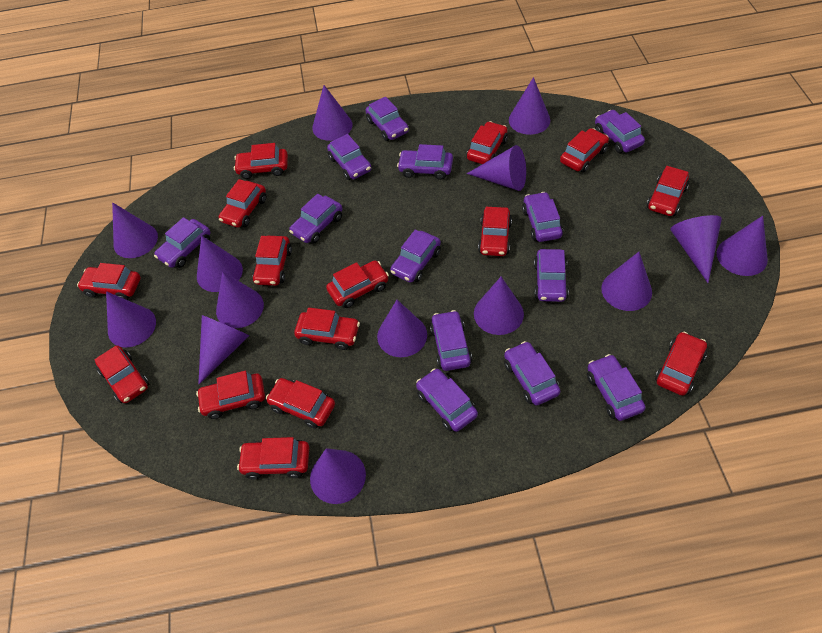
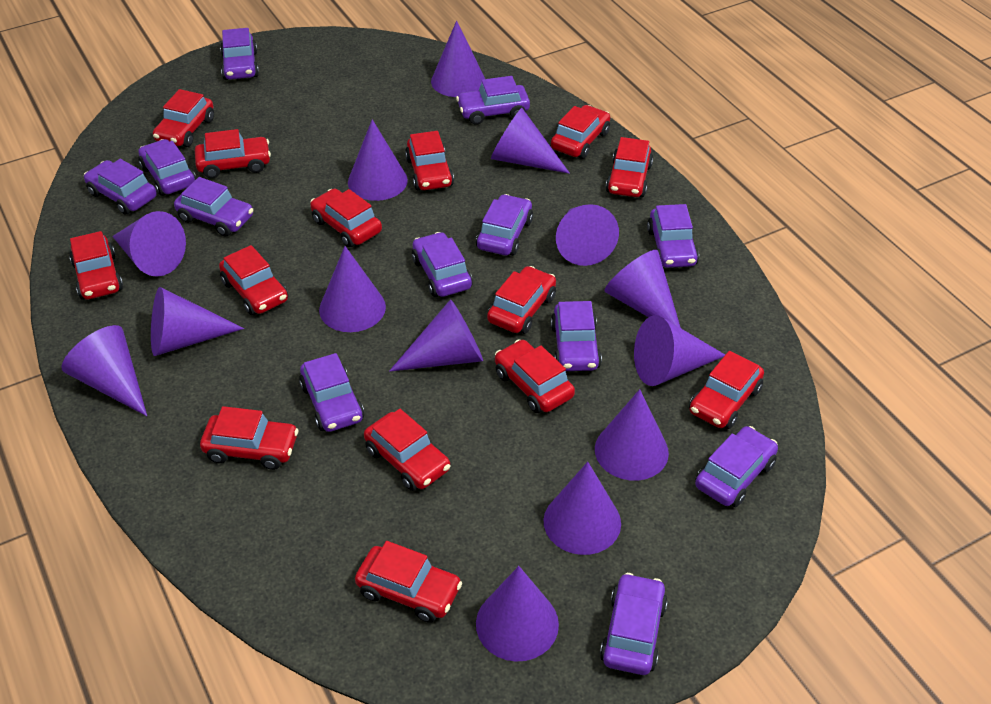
purple car: 13 -> 12
red car: 15 -> 14

